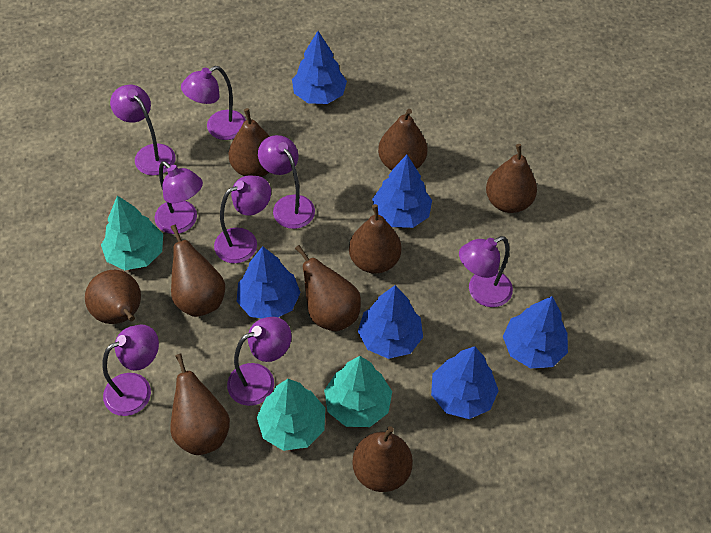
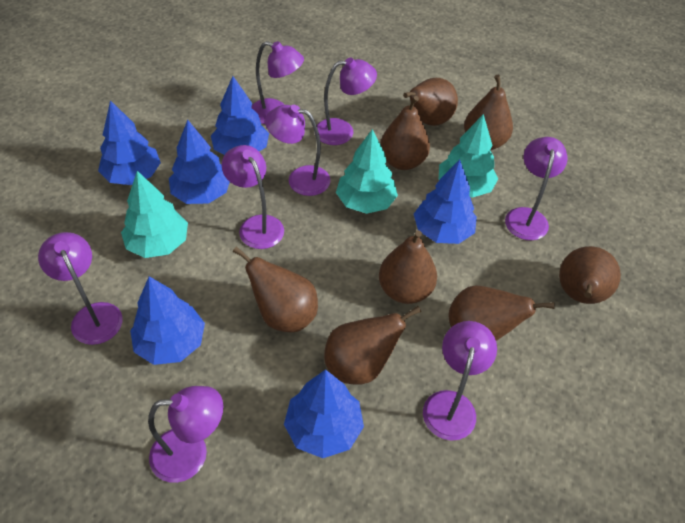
brown pear: 9 -> 8

